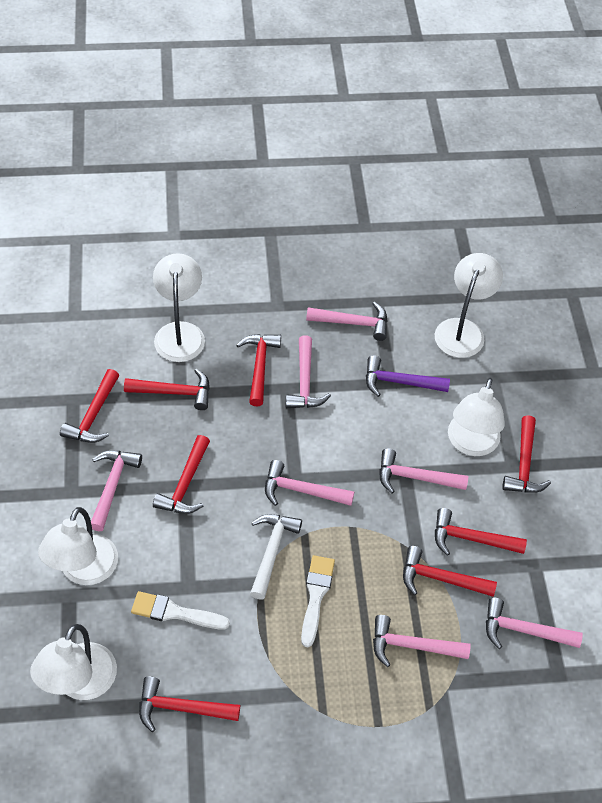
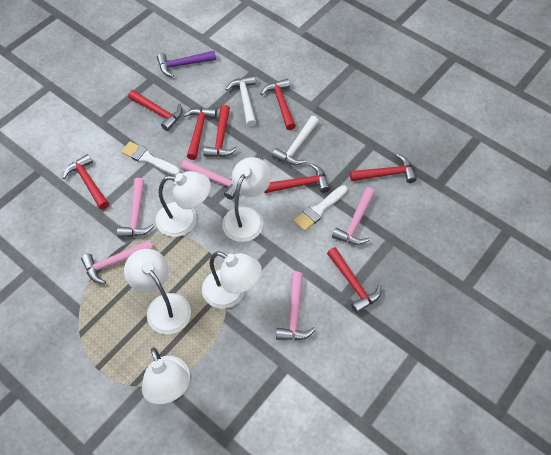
pink hammer: 7 -> 5
white hammer: 1 -> 2

